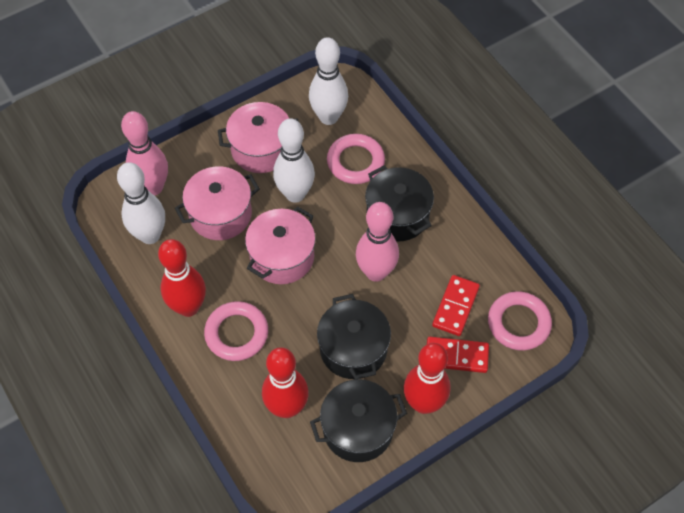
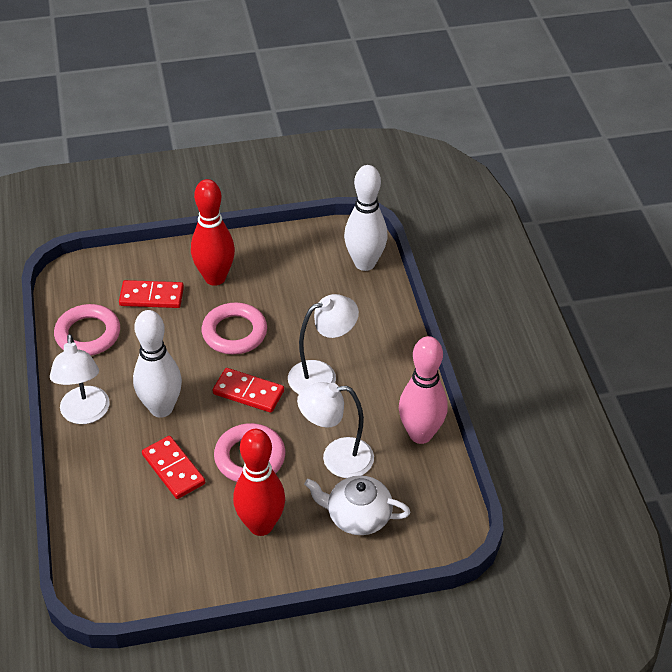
black pot: 3 -> 0
pink bowling pin: 2 -> 1
pink pot: 3 -> 0
red bowling pin: 3 -> 2
red domino: 2 -> 3
white bowling pin: 3 -> 2
white lamp: 0 -> 3
white teapot: 0 -> 1

